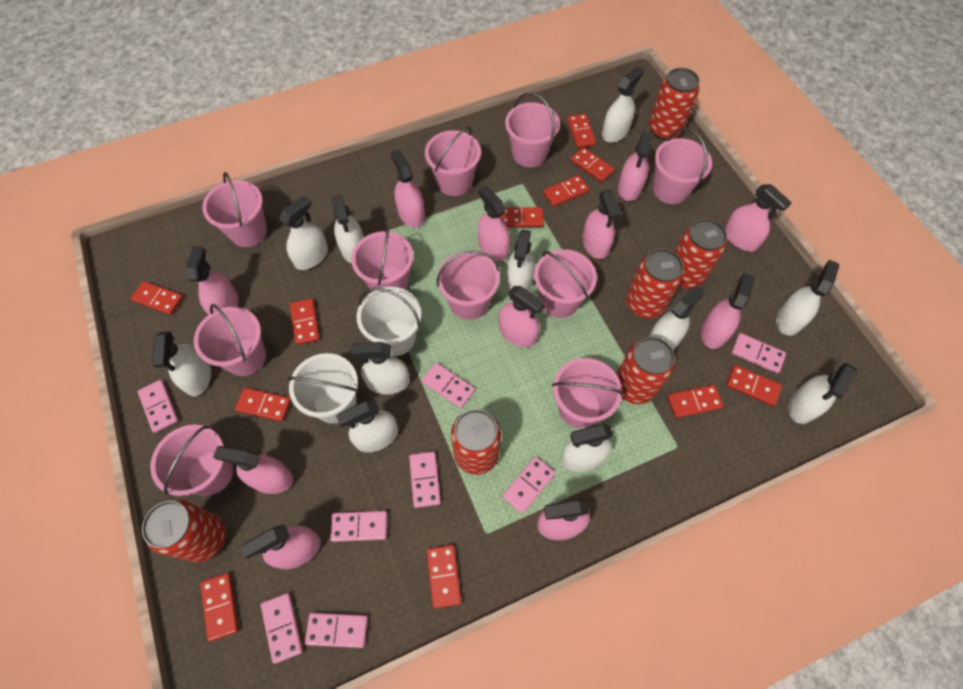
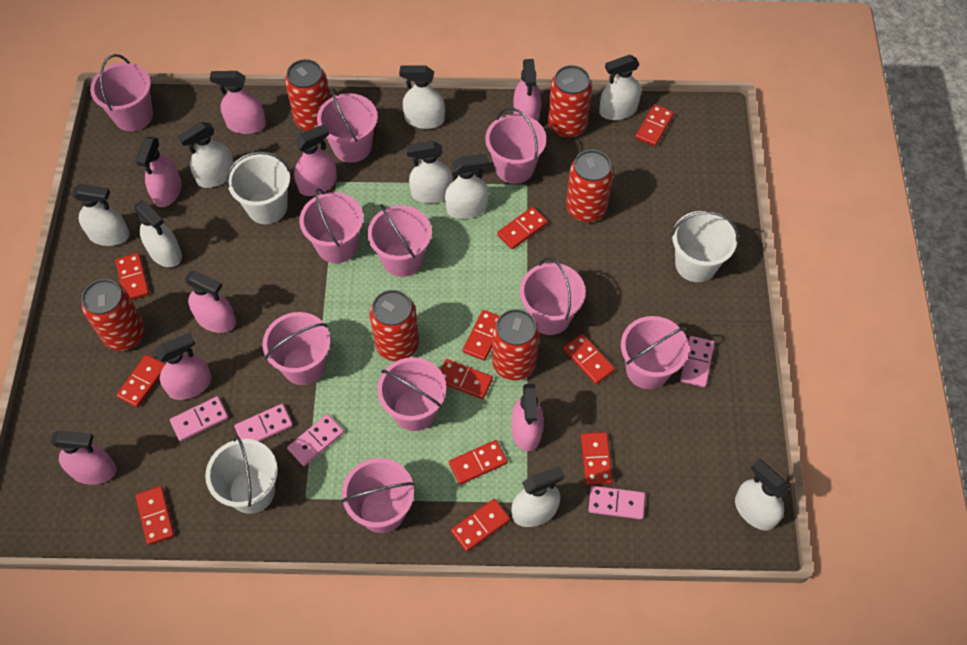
pink domino: 8 -> 5
pink spray bottle: 11 -> 8
white bucket: 2 -> 3
white spray bottle: 11 -> 9

